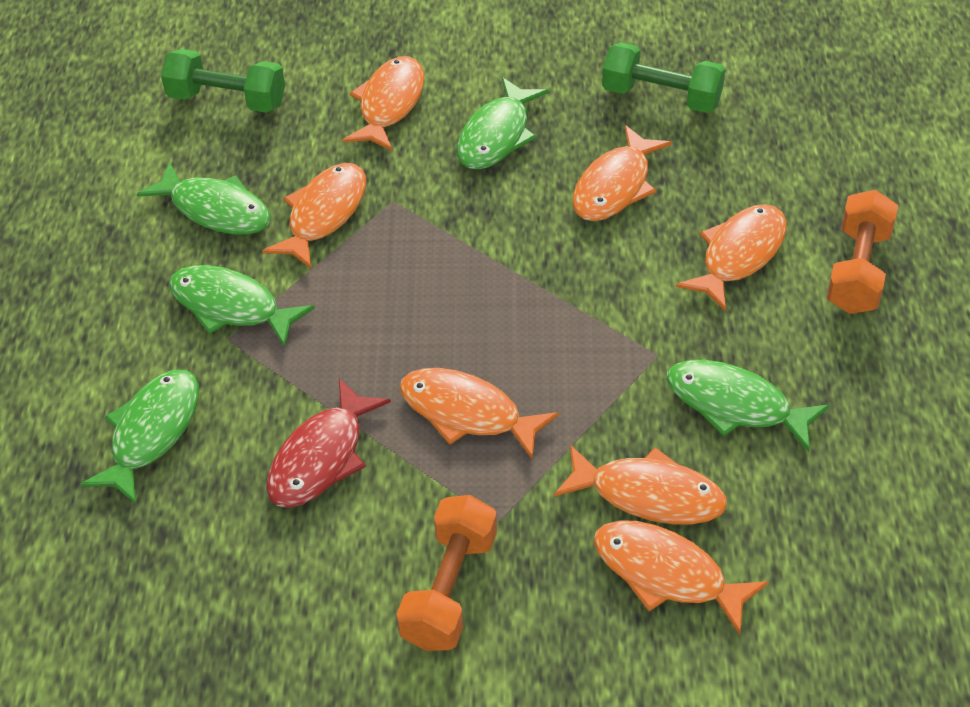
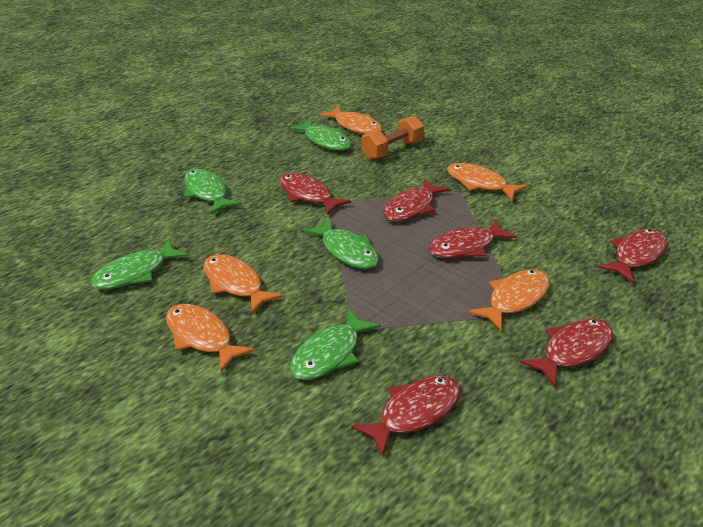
green dumbbell: 2 -> 0
orange dumbbell: 2 -> 1
orange fish: 7 -> 5
red fish: 1 -> 6

